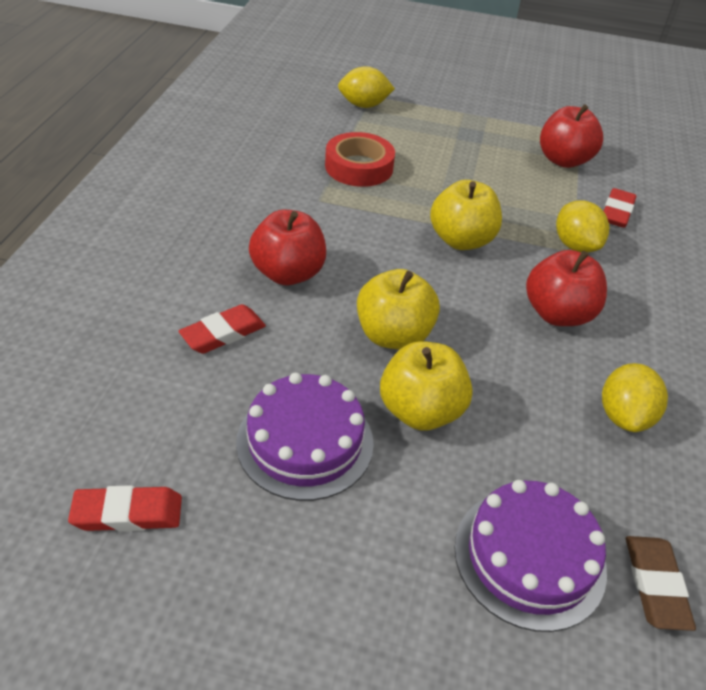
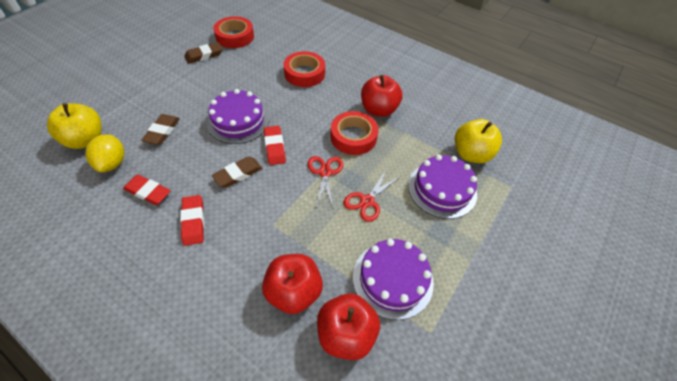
brown eraser: 1 -> 3
purple cake: 2 -> 3
red scissors: 0 -> 2
red tape: 1 -> 3
yellow apple: 3 -> 2
yellow lemon: 3 -> 1

